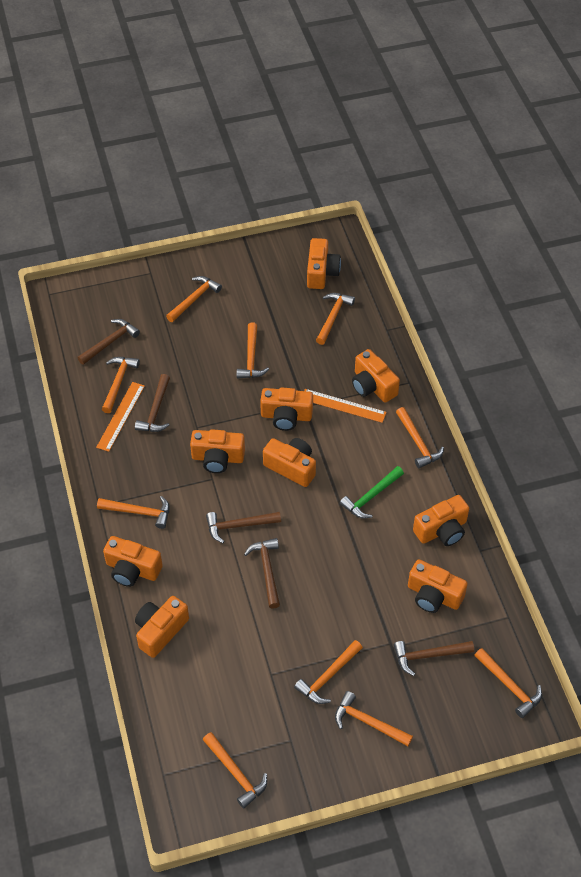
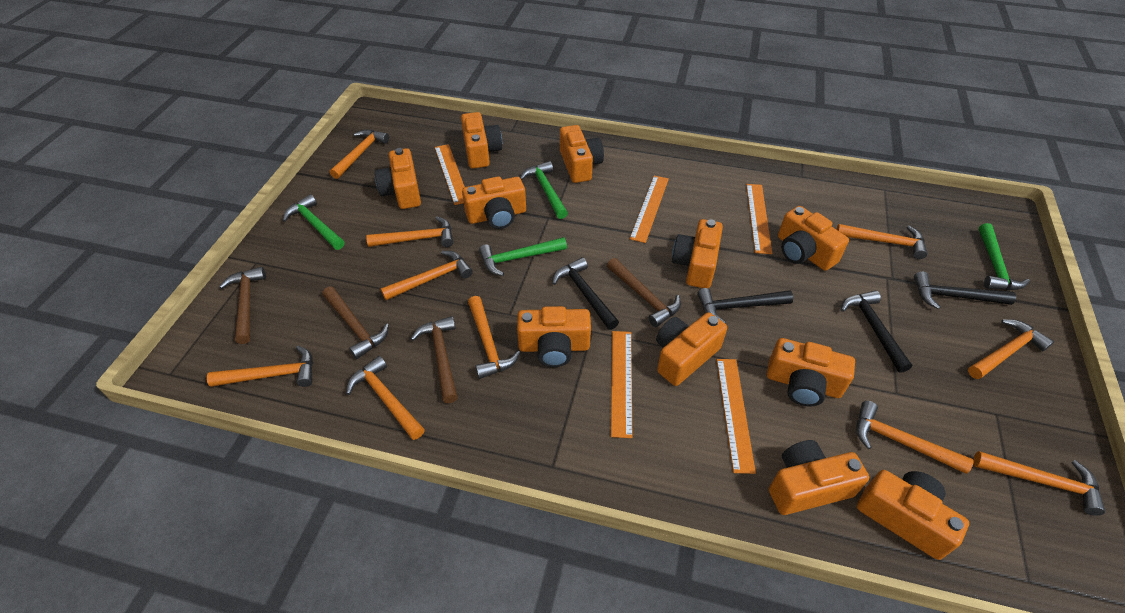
black hammer: 0 -> 4
brown hammer: 5 -> 4
green hammer: 1 -> 4
orange camera: 9 -> 11
orange ruler: 2 -> 5

